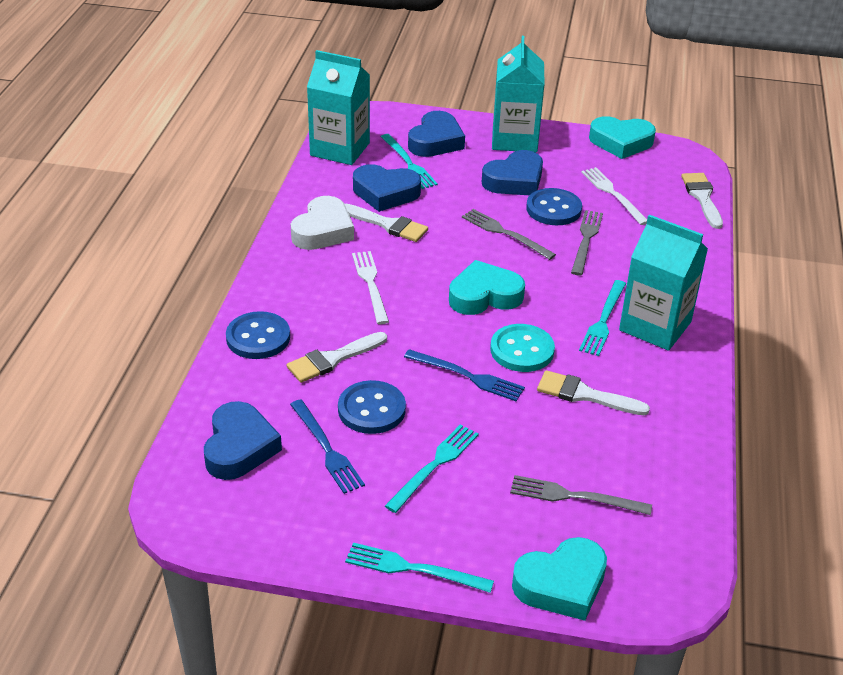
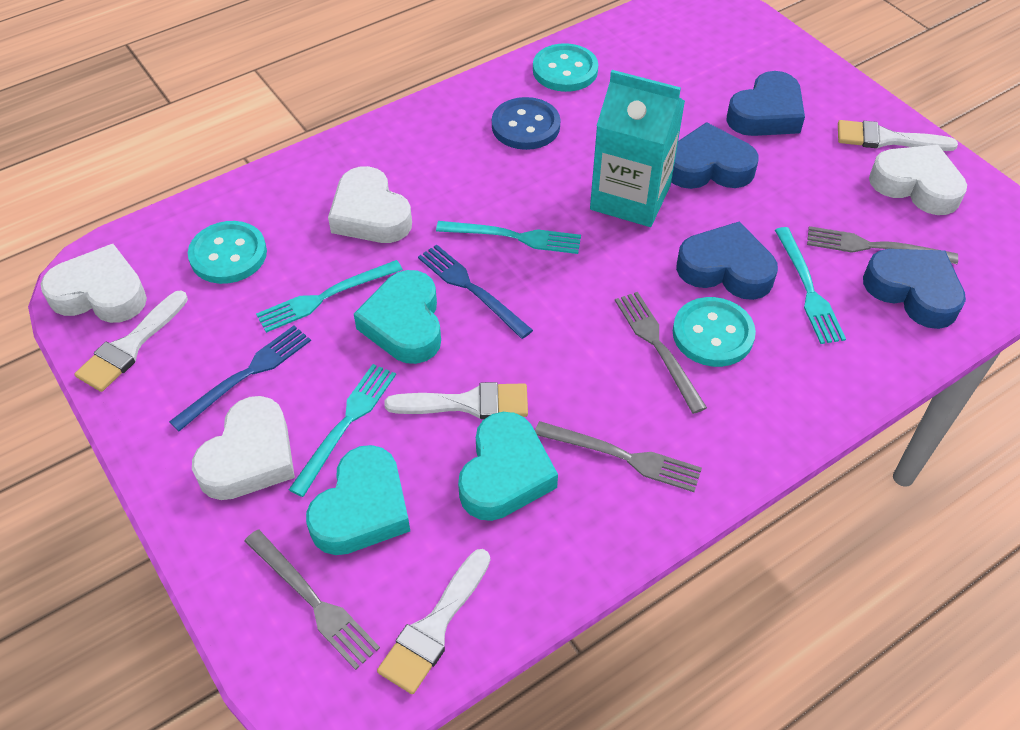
blue button: 3 -> 1
grey fork: 3 -> 4
turquoise button: 1 -> 3
turquoise carton: 3 -> 1
white fork: 2 -> 0
white heart: 1 -> 4

